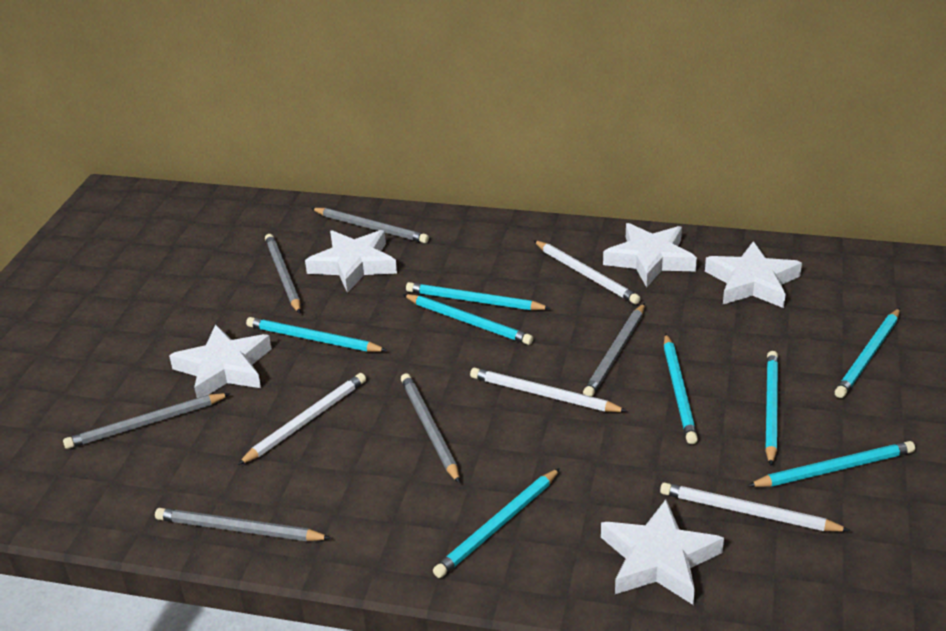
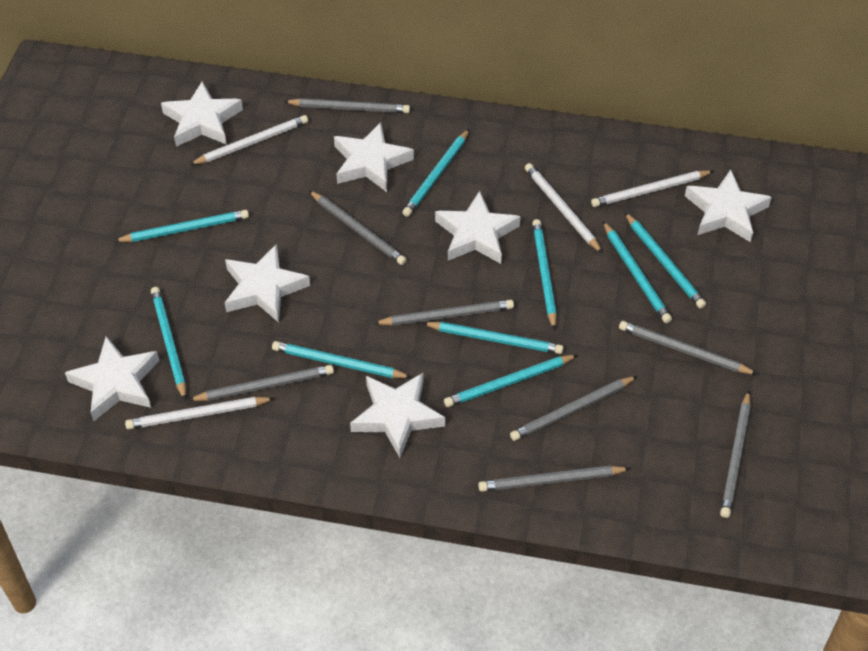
grey pencil: 6 -> 8
turquoise pencil: 8 -> 9
white star: 5 -> 7

